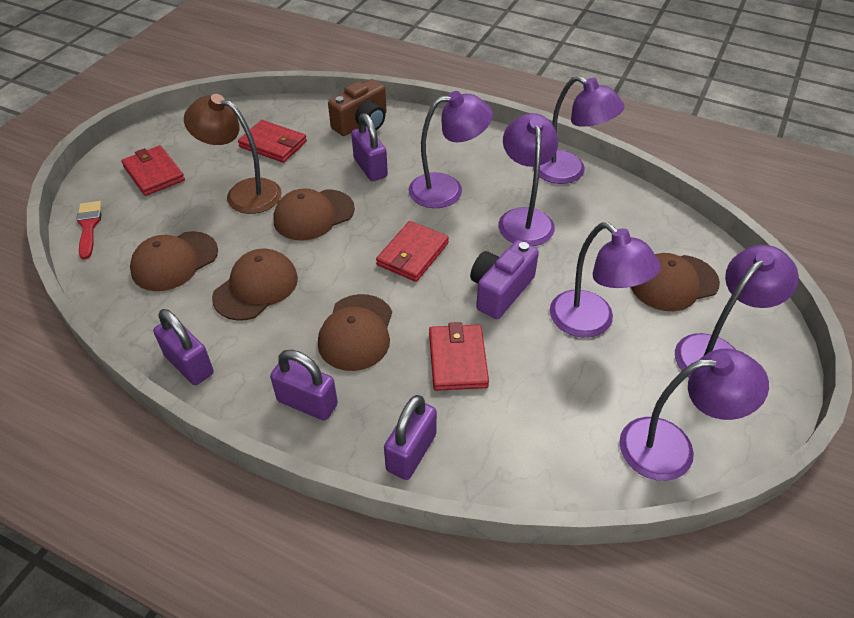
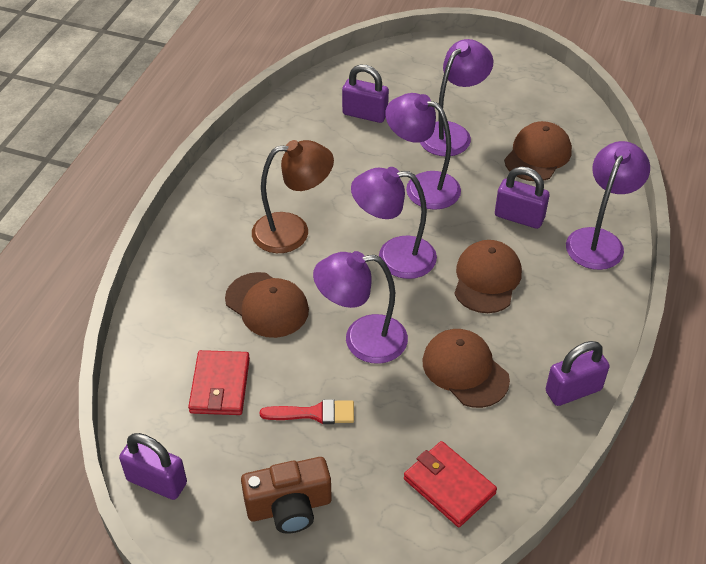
brown cap: 5 -> 4
purple camera: 1 -> 0
purple lamp: 6 -> 5
red wallet: 4 -> 2

